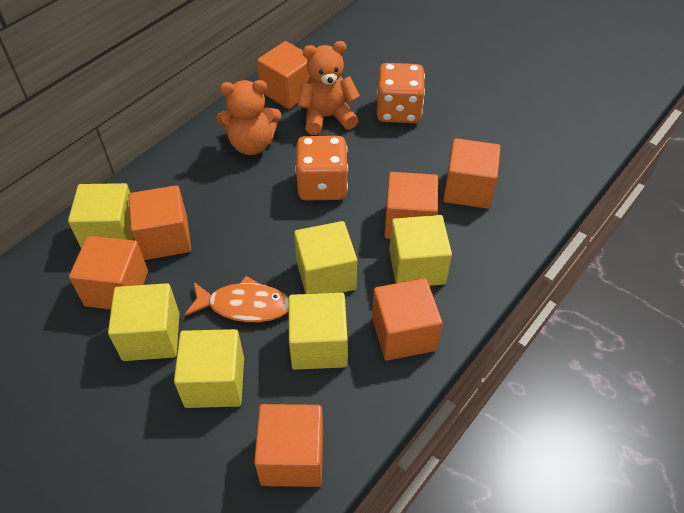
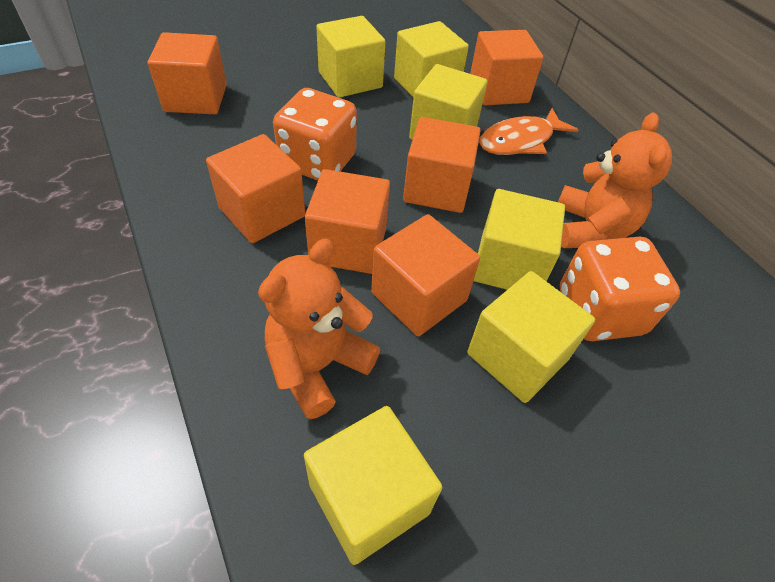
orange cube: 7 -> 6

